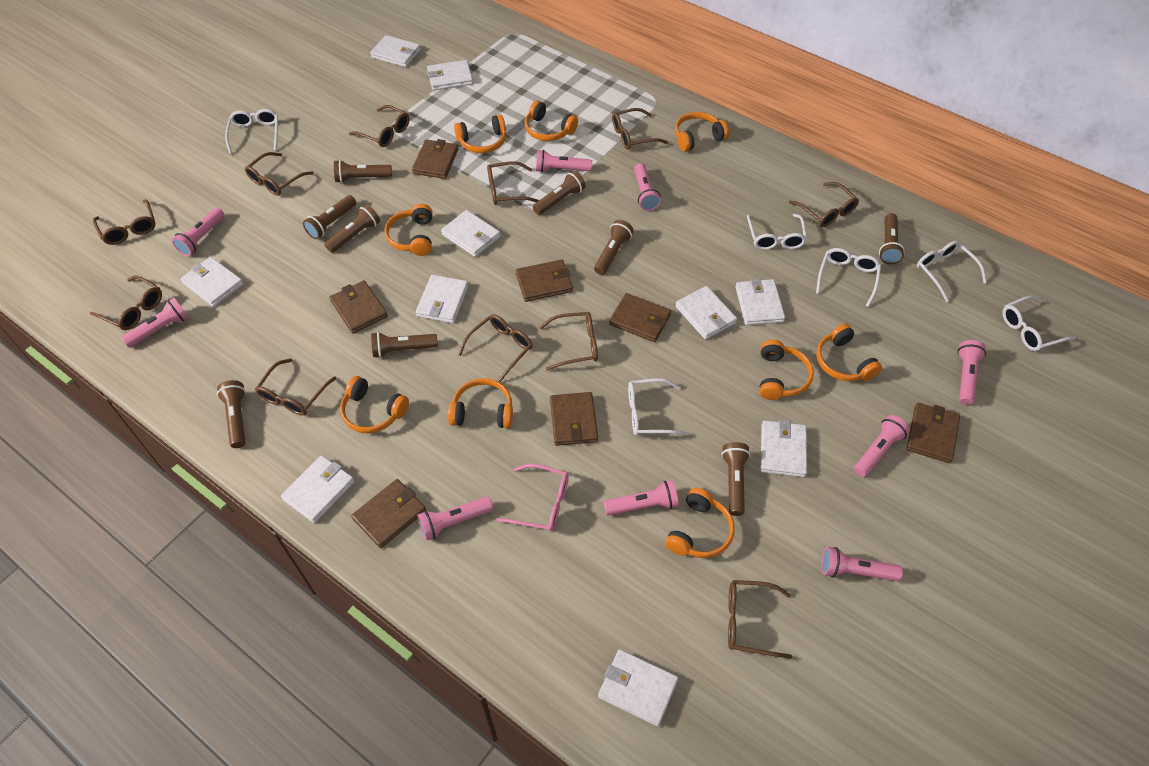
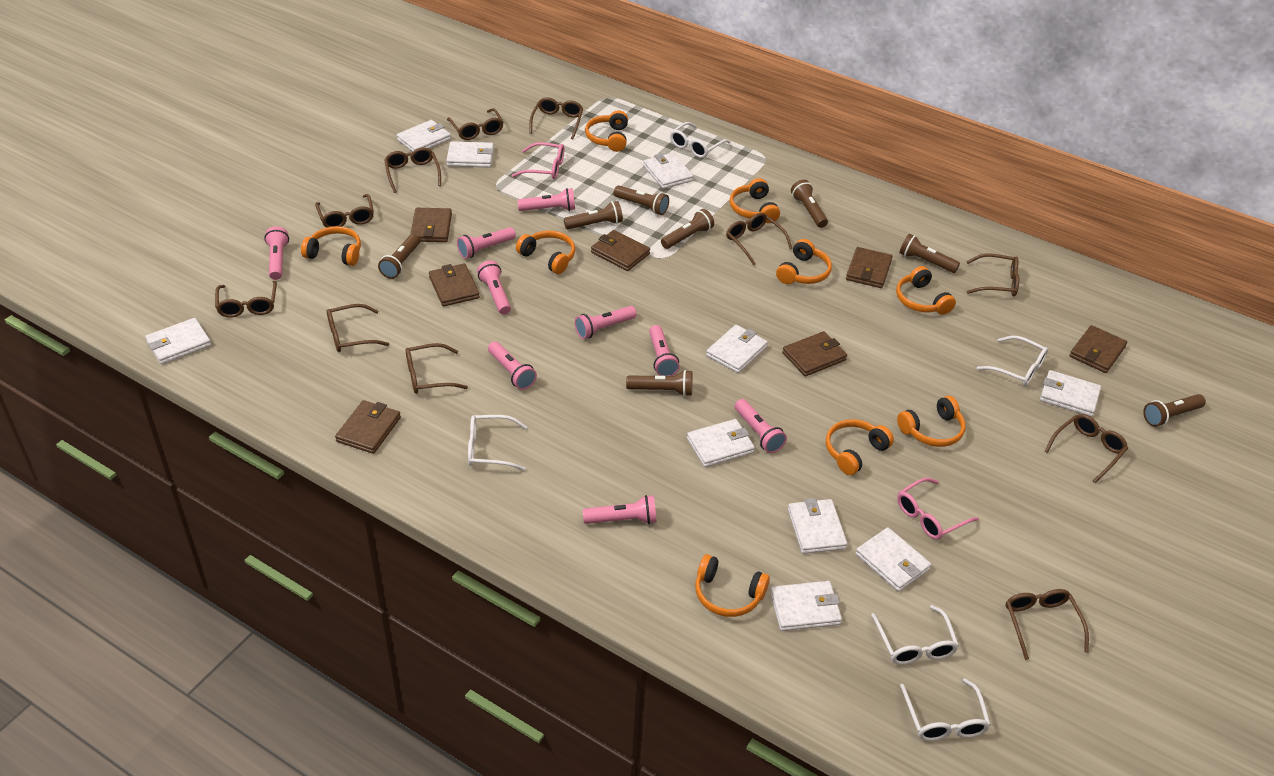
brown flashlight: 9 -> 8
pink glasses: 1 -> 2
white glasses: 6 -> 5

